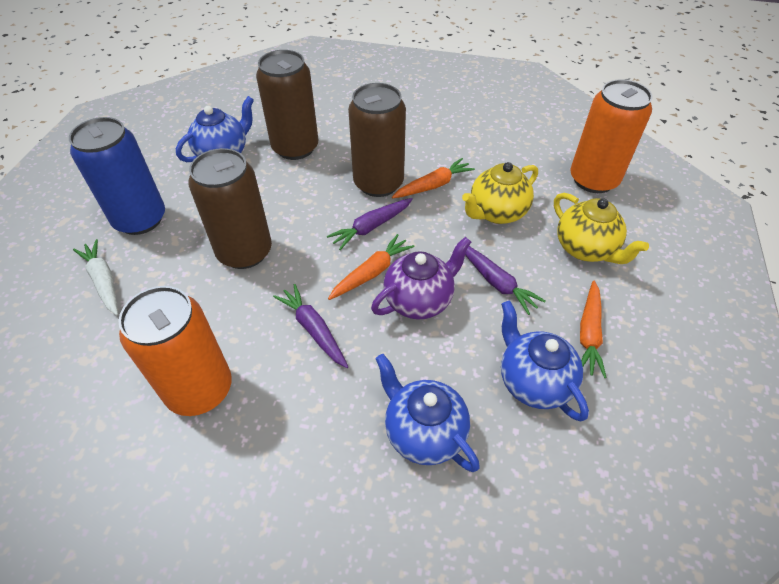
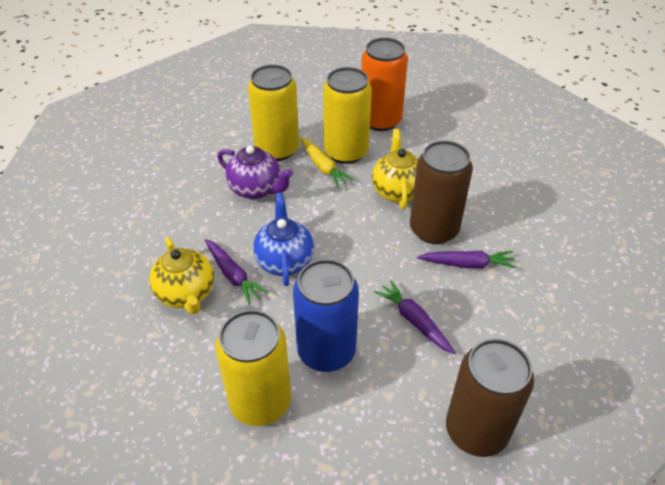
blue teapot: 3 -> 1
brown can: 3 -> 2
orange can: 2 -> 1
orange carrot: 3 -> 0
white carrot: 1 -> 0
yellow can: 0 -> 3
yellow carrot: 0 -> 1

